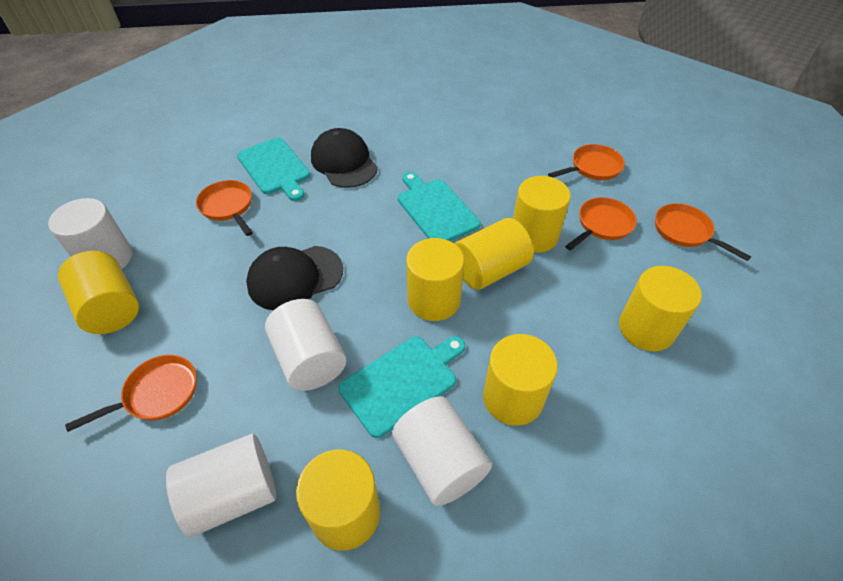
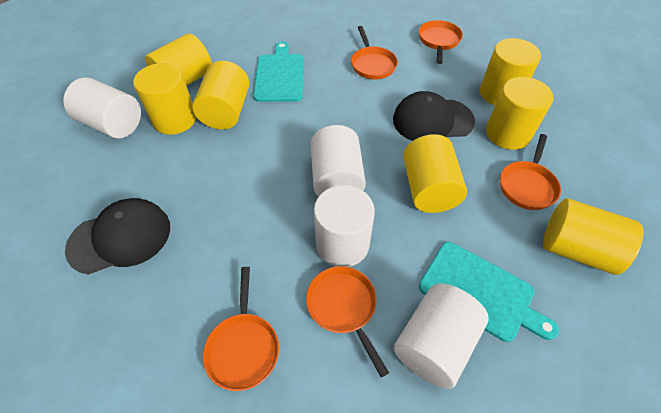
turquoise cutting board: 3 -> 2

